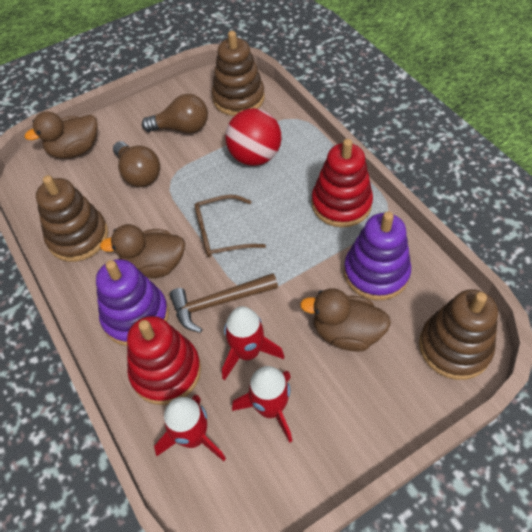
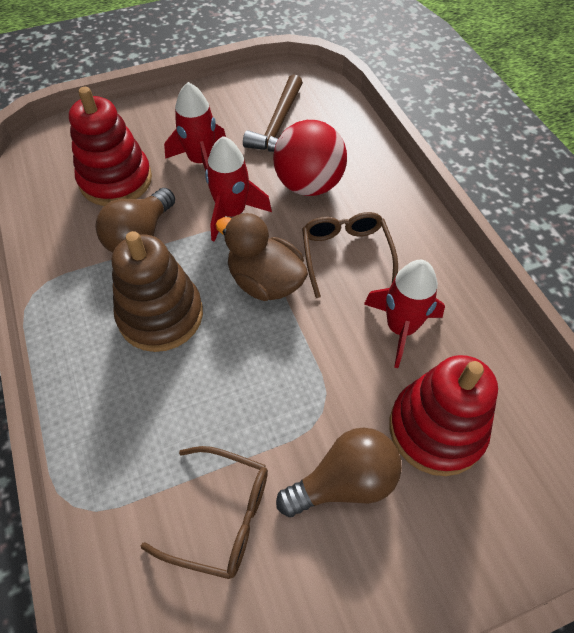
brown duck: 3 -> 1
brown glasses: 1 -> 2
brown stacking toy: 3 -> 1
purple stacking toy: 2 -> 0

